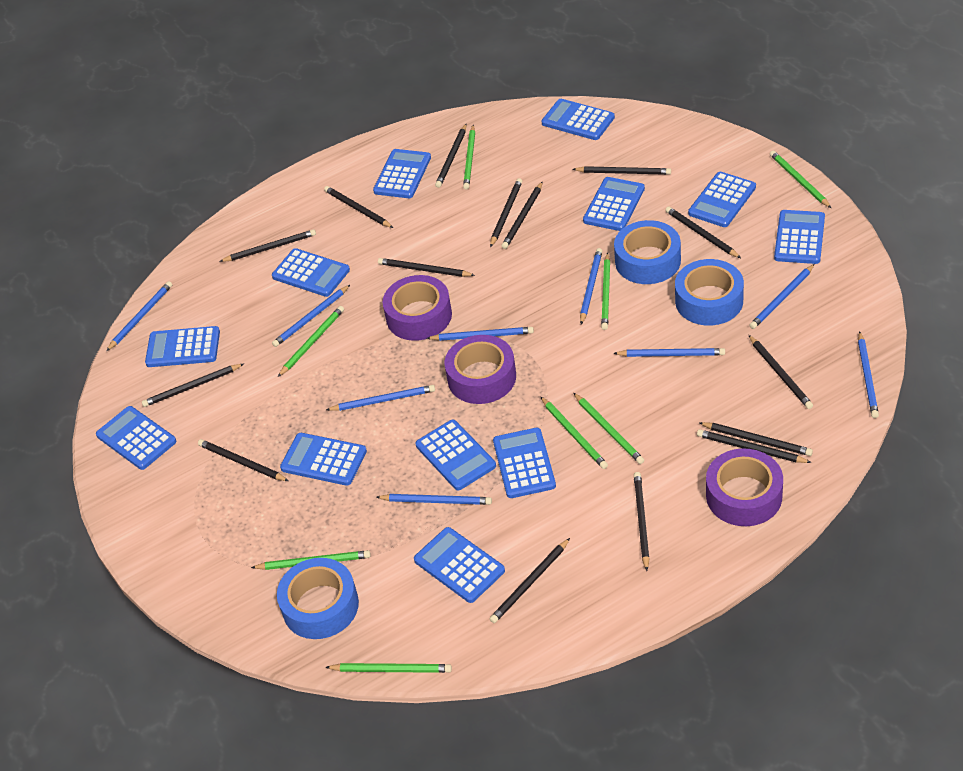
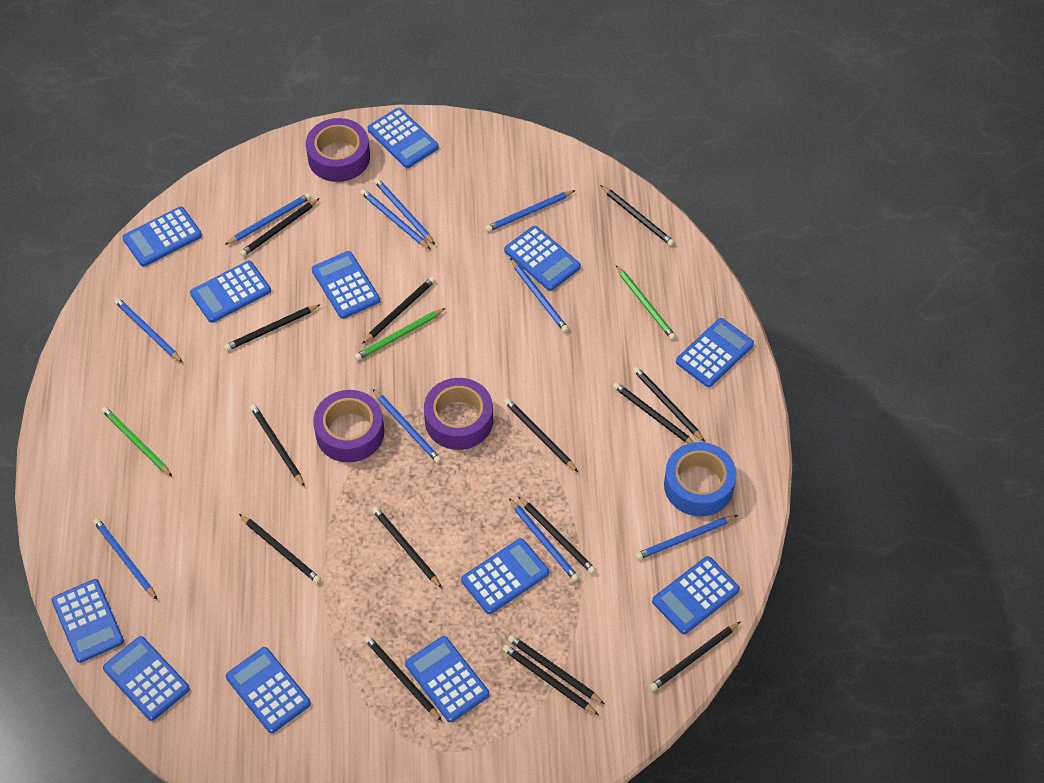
blue pencil: 9 -> 10
blue tape: 3 -> 1
green pencil: 8 -> 3

